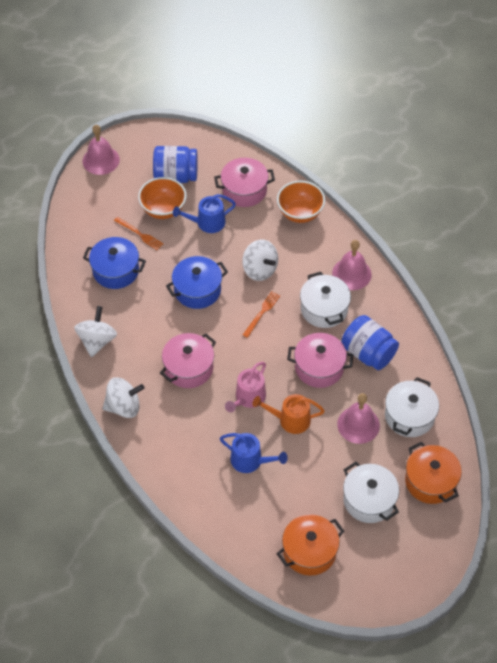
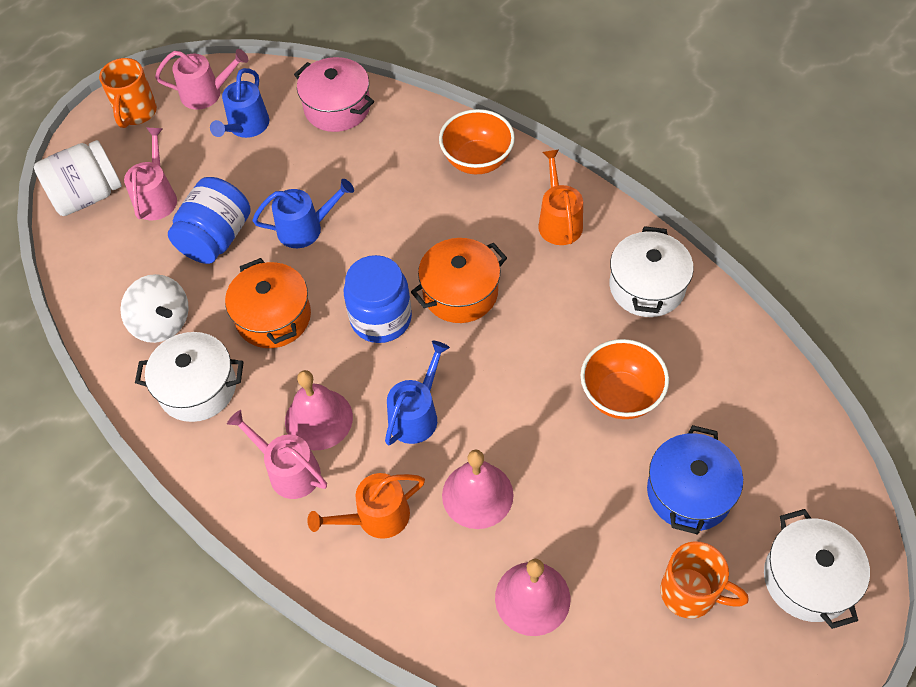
blue pot: 2 -> 1
blue watering can: 2 -> 3
orange fork: 2 -> 0
orange mug: 0 -> 2
orange watering can: 1 -> 2
pink pot: 3 -> 1
pink watering can: 1 -> 3
white jar: 0 -> 1
white spinning top: 3 -> 1

